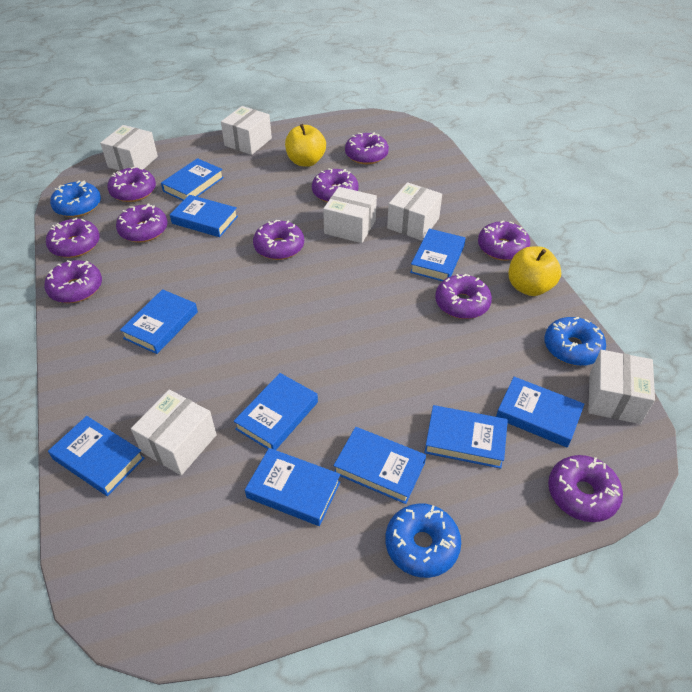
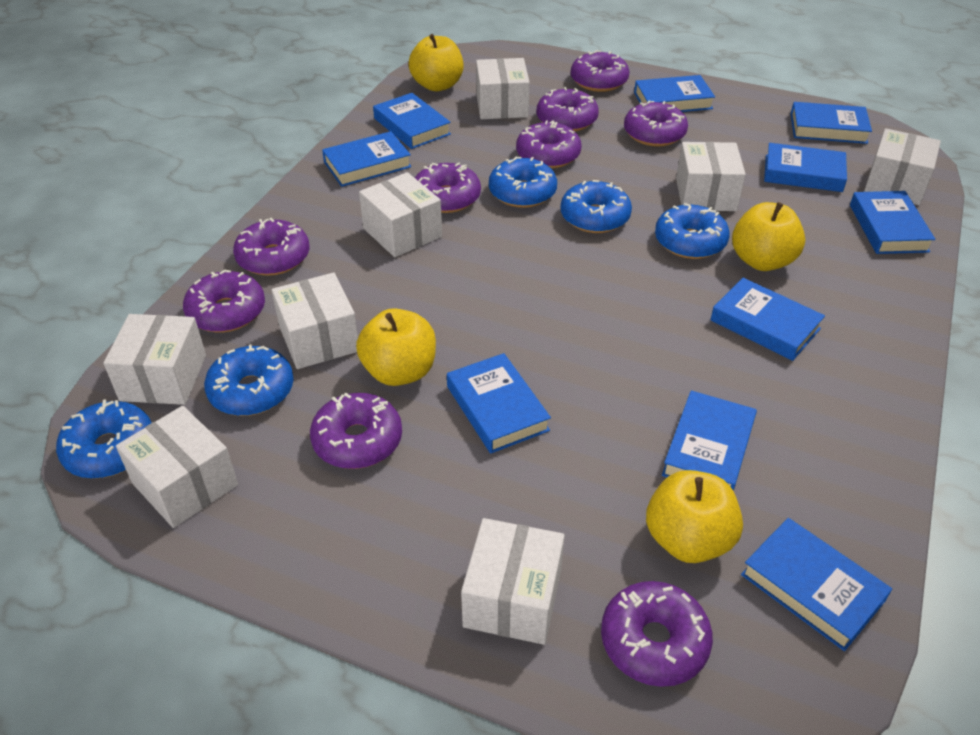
blue donut: 3 -> 5
purple donut: 10 -> 9
white box: 6 -> 8
yellow apple: 2 -> 4

